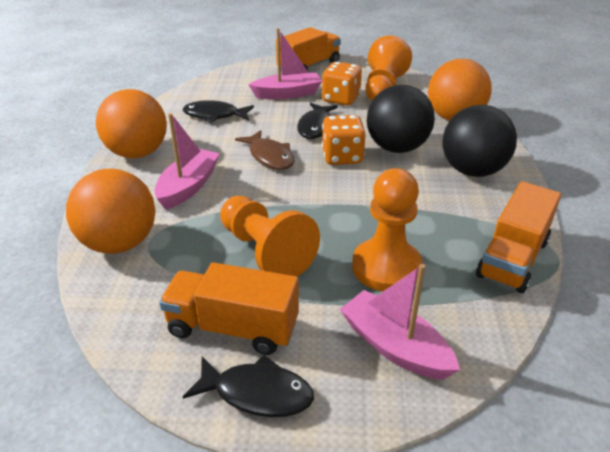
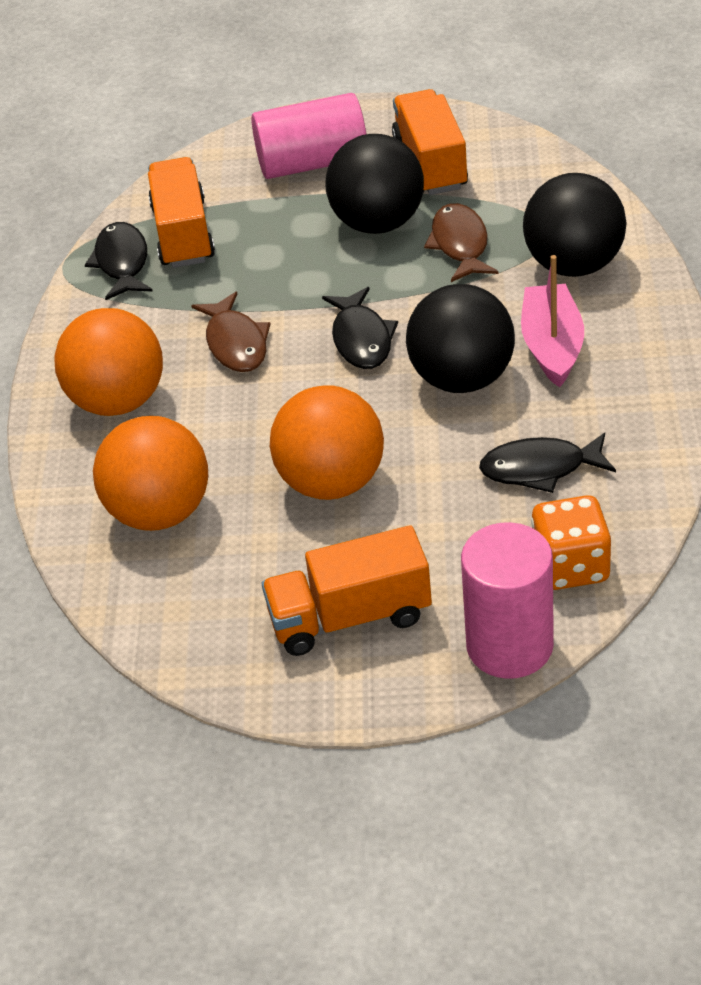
black ball: 2 -> 3
brown fish: 1 -> 2
orange dice: 2 -> 1
orange pawn: 3 -> 0
pink boat: 3 -> 1
pink cylinder: 0 -> 2

